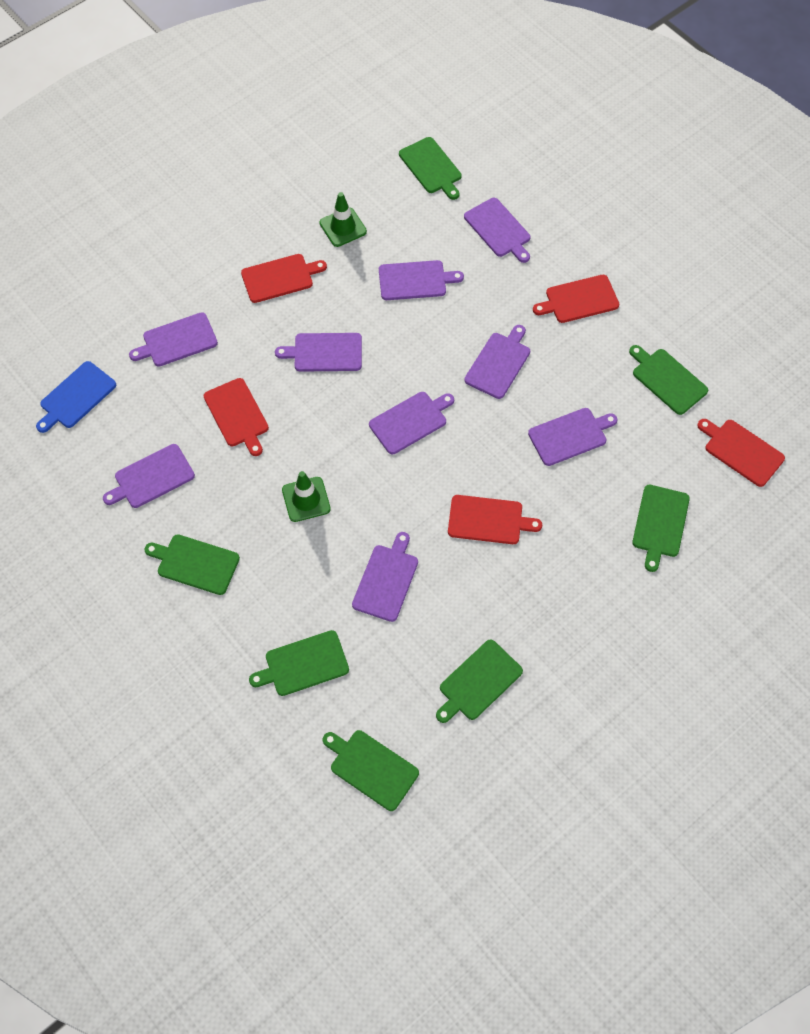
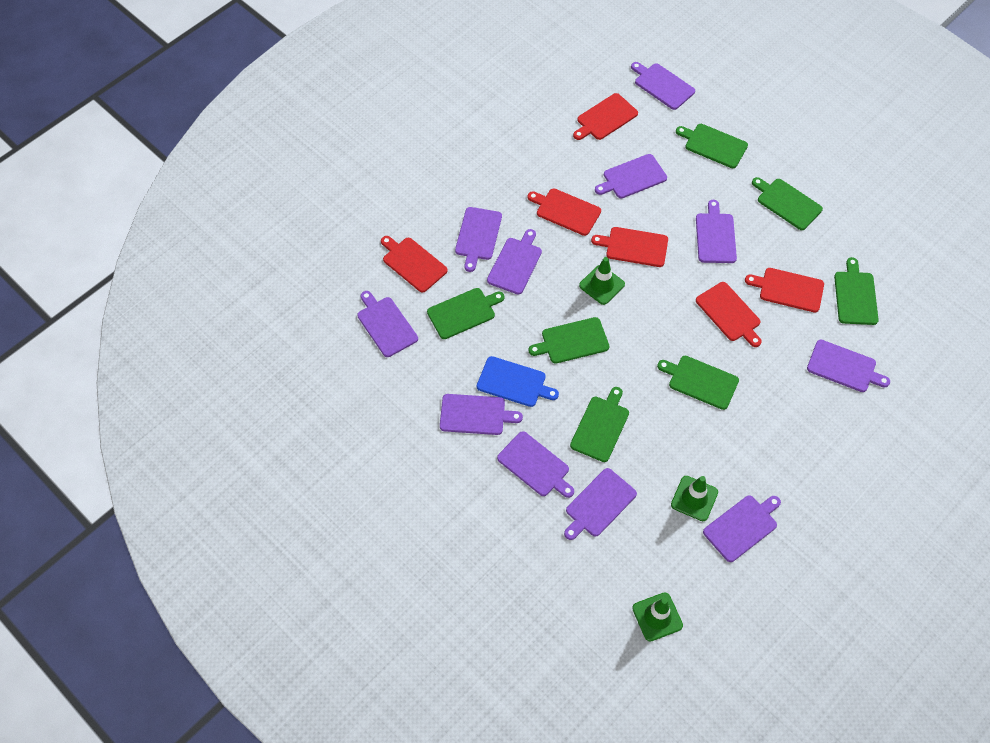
green traffic cone: 2 -> 3
purple cutting board: 9 -> 11
red cutting board: 5 -> 6

